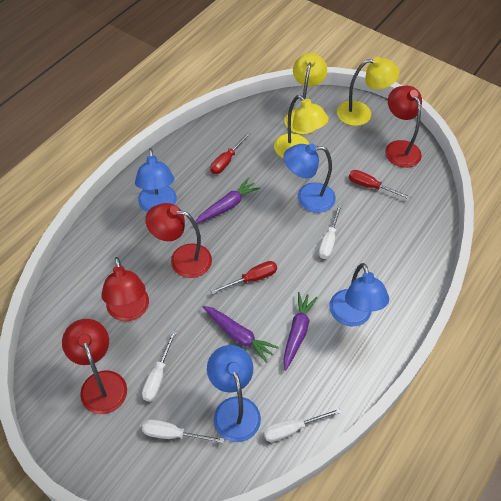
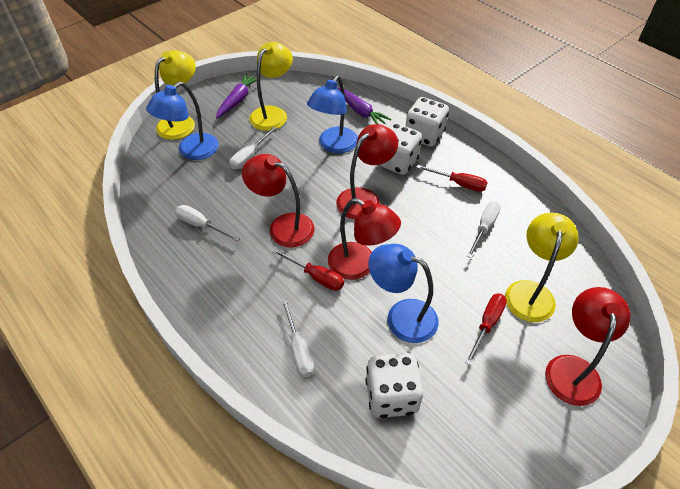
blue lamp: 4 -> 3
purple carrot: 3 -> 2
white dice: 0 -> 3

